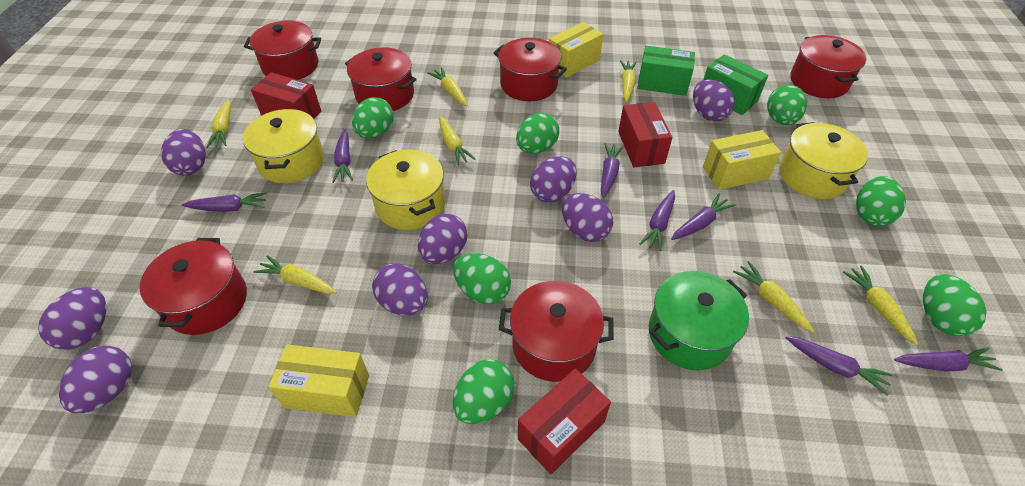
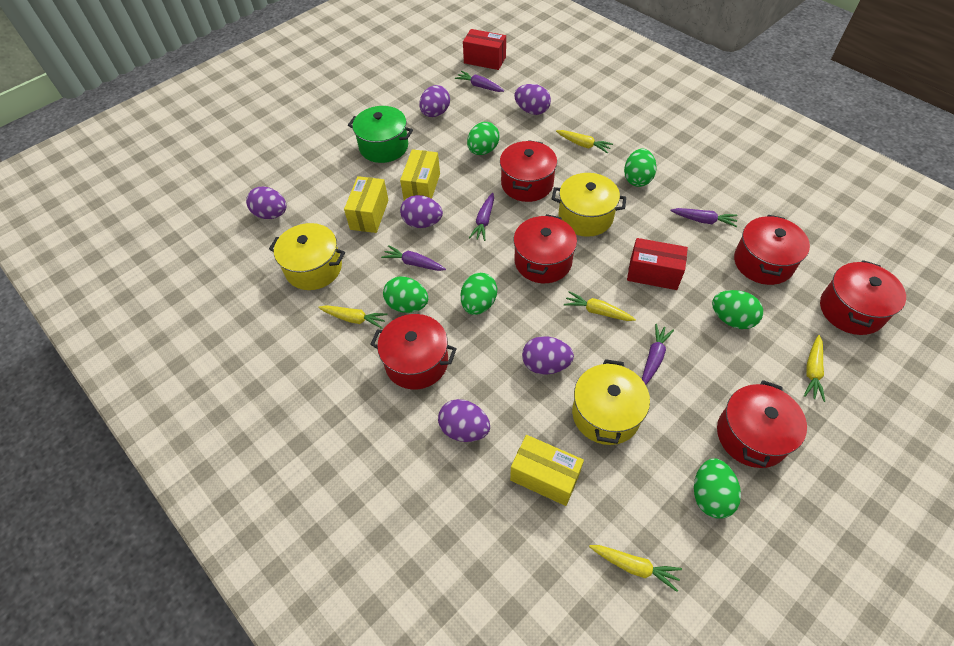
green box: 2 -> 0
green egg: 7 -> 6
purple carrot: 7 -> 5
purple egg: 8 -> 6
red box: 3 -> 2
yellow carrot: 7 -> 5

